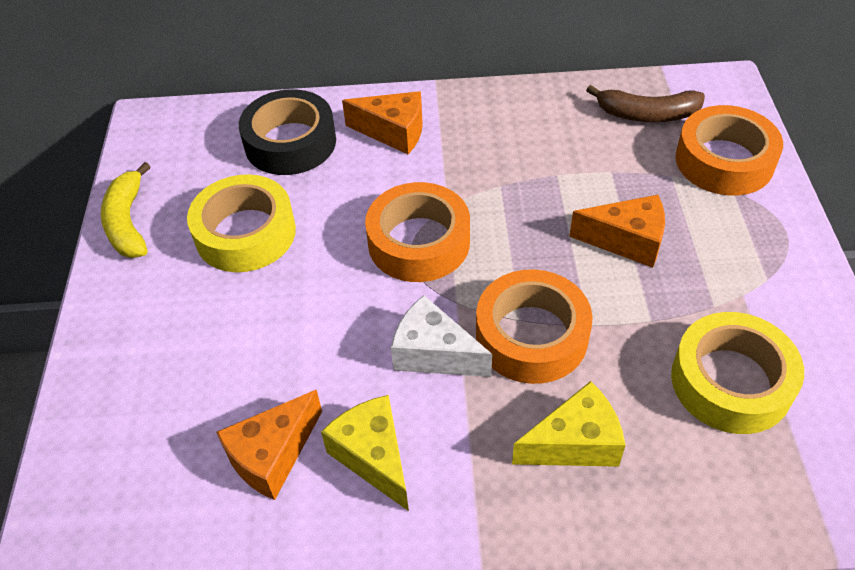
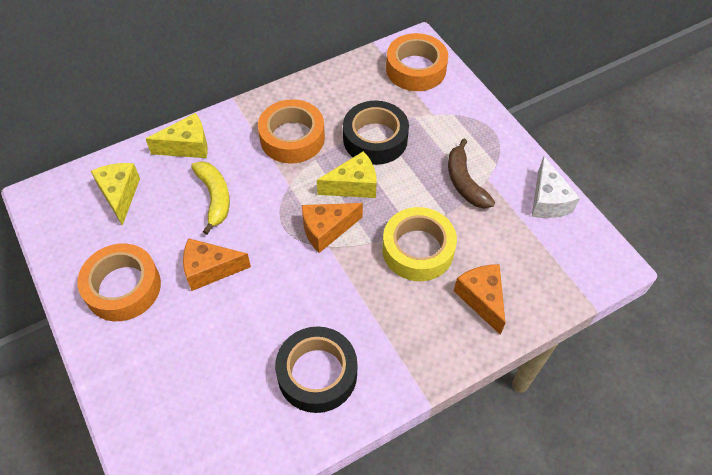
black tape: 1 -> 2
yellow cheese: 2 -> 3
yellow tape: 2 -> 1

